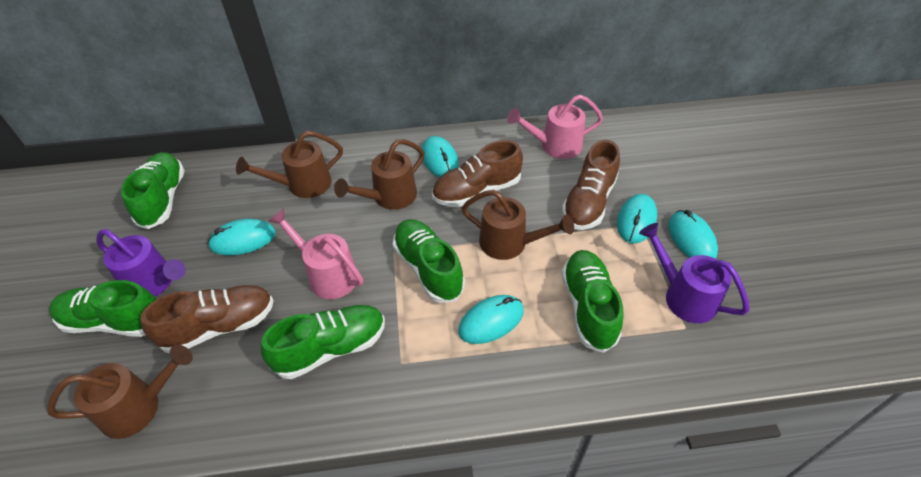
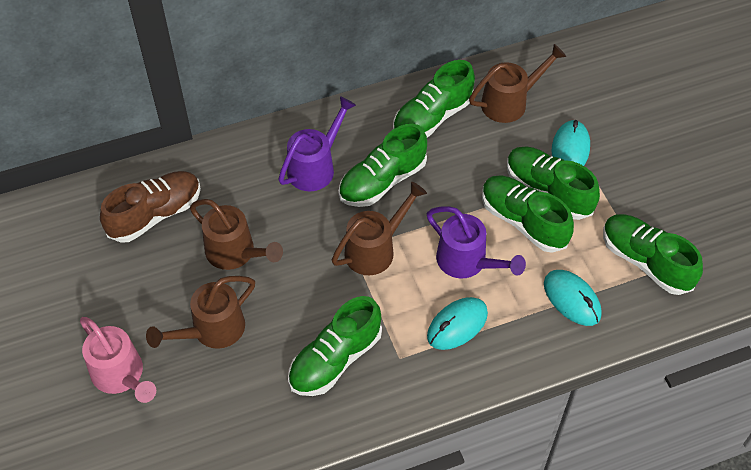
brown shoe: 3 -> 1
green shoe: 5 -> 6
pink watering can: 2 -> 1
turquoise mouse: 5 -> 3

